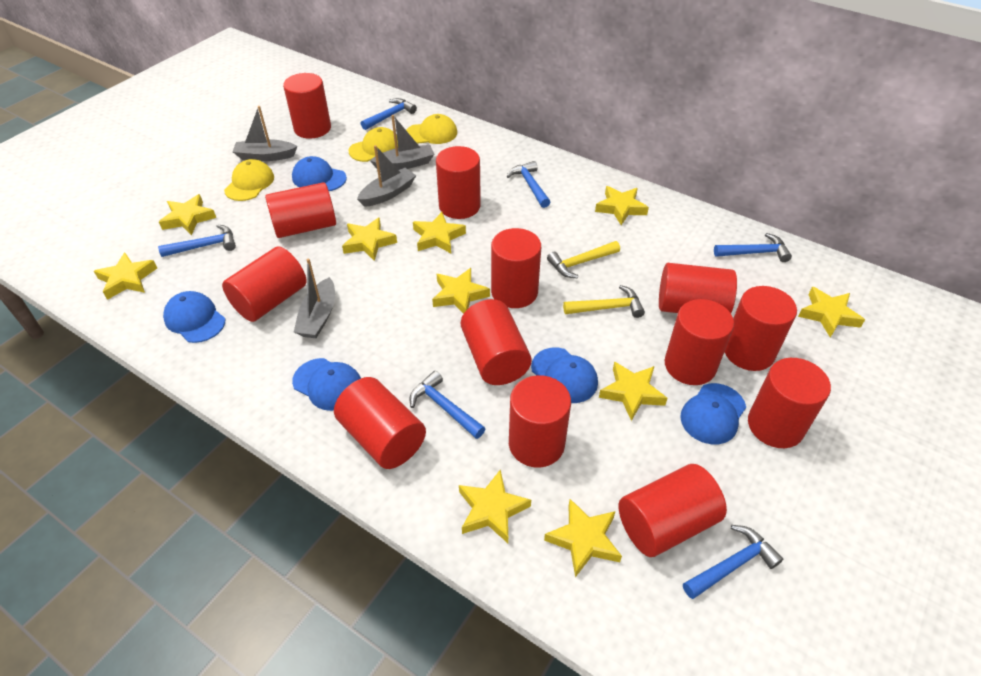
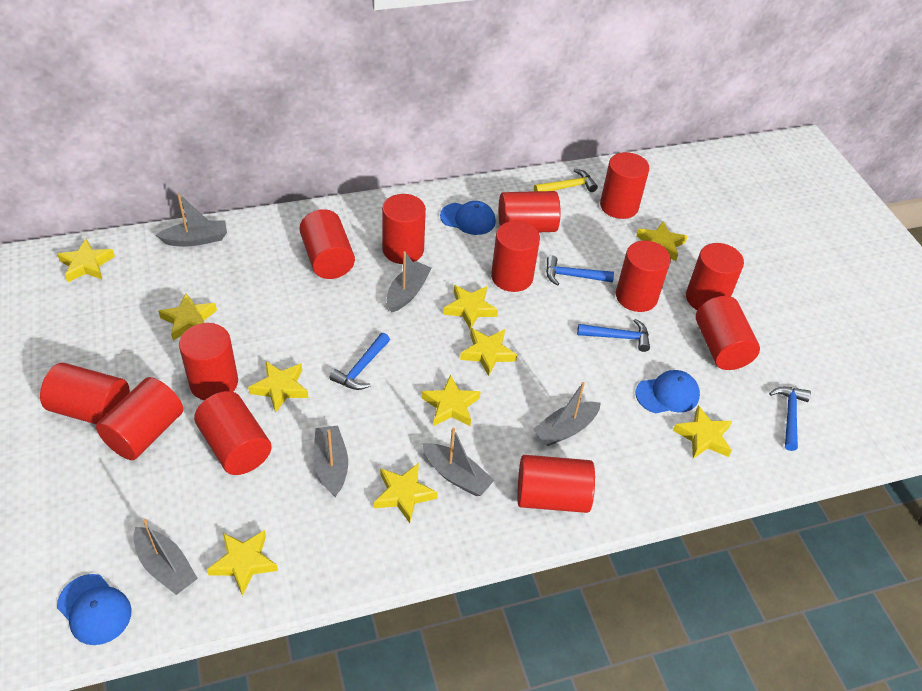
blue cap: 5 -> 3
blue hammer: 6 -> 4
grey boat: 4 -> 6
yellow cap: 3 -> 0
yellow hammer: 2 -> 1

